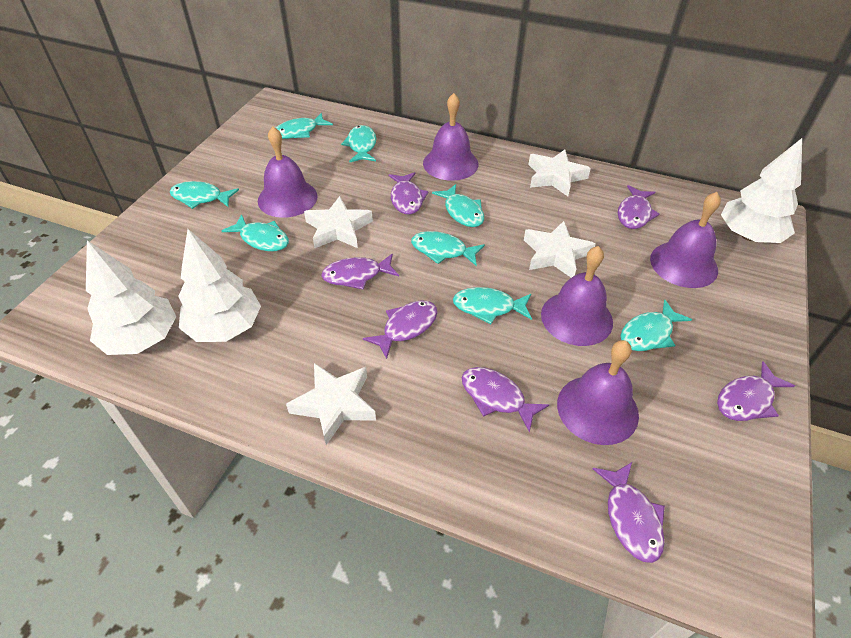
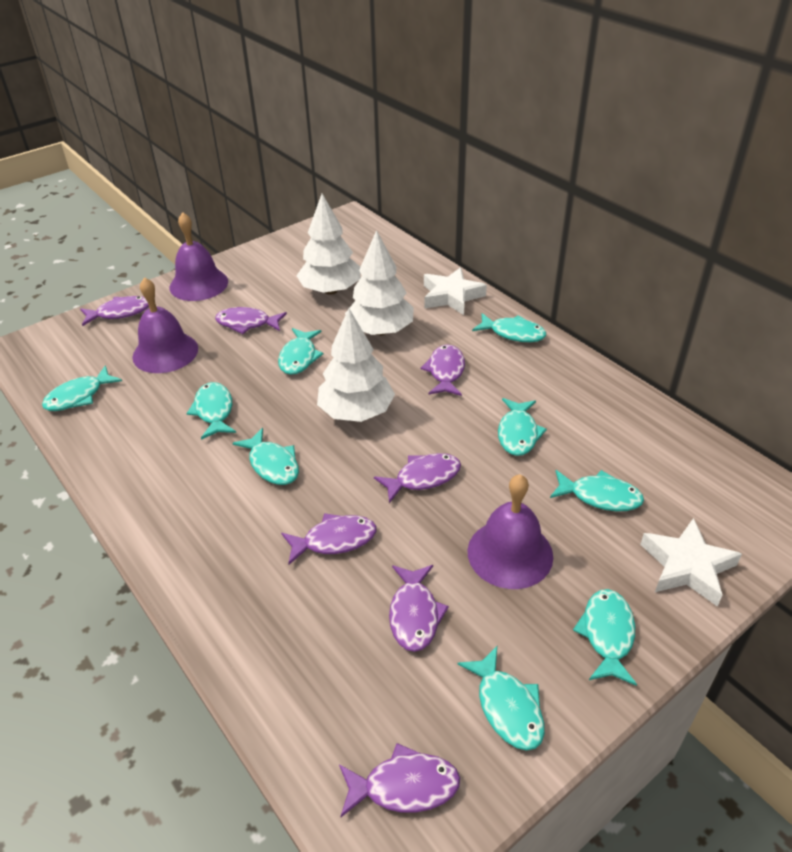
purple bell: 5 -> 3
turquoise fish: 8 -> 9
white star: 4 -> 2

